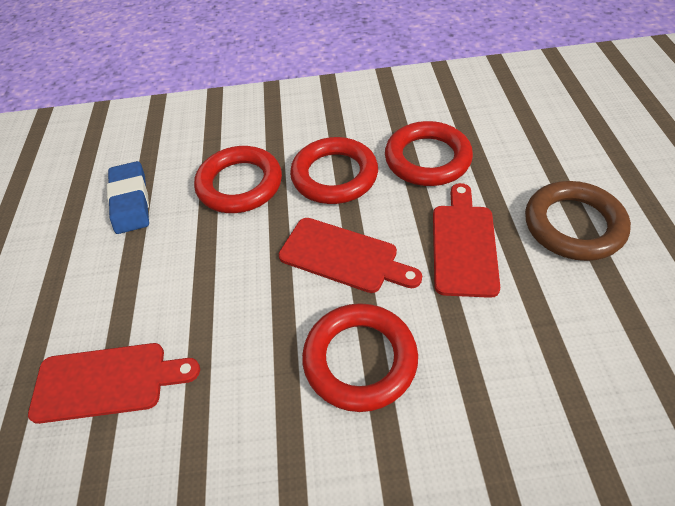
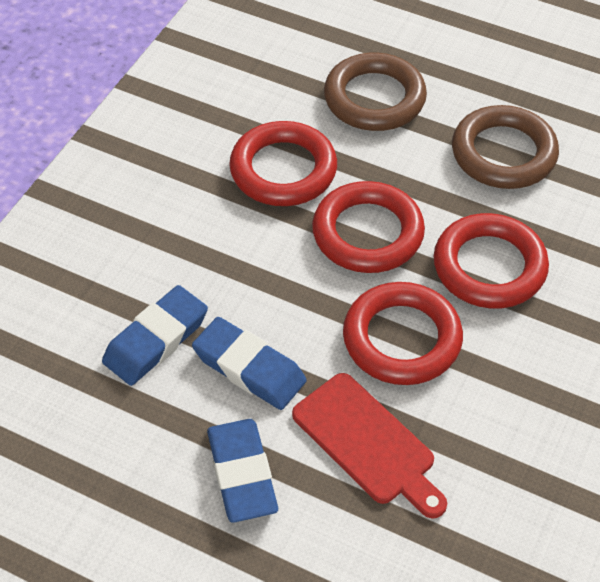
blue eraser: 1 -> 3
brown ring: 1 -> 2
red cutting board: 3 -> 1

